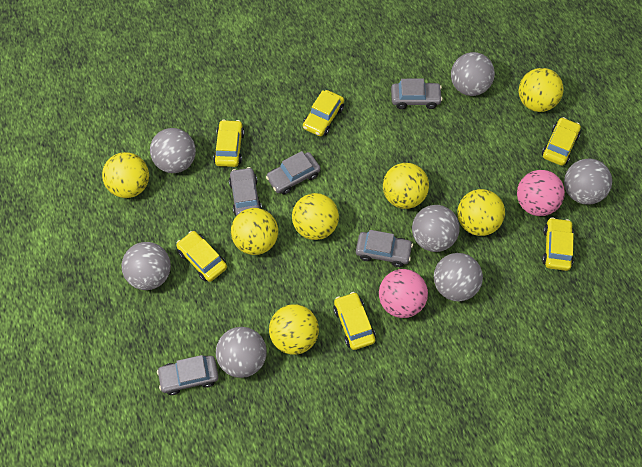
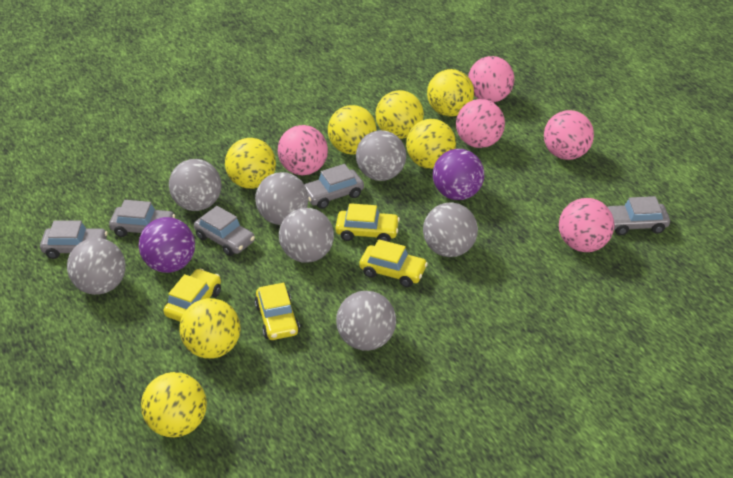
pink ball: 2 -> 5
purple ball: 0 -> 2
yellow car: 6 -> 4

